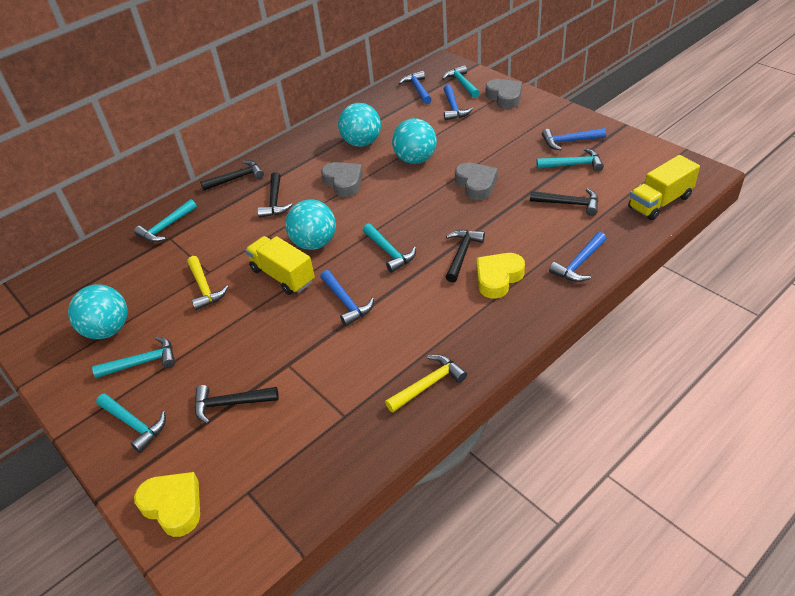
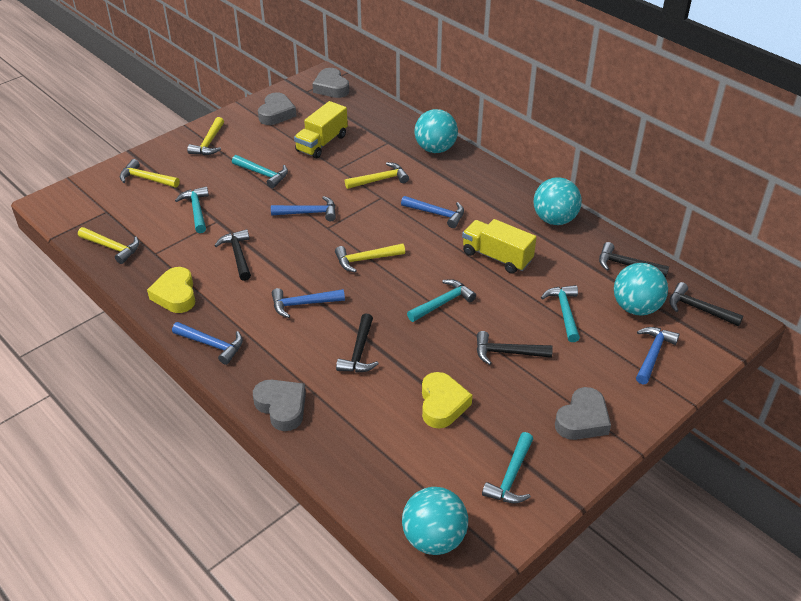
grey heart: 3 -> 4
turquoise hammer: 6 -> 5
yellow hammer: 2 -> 5

